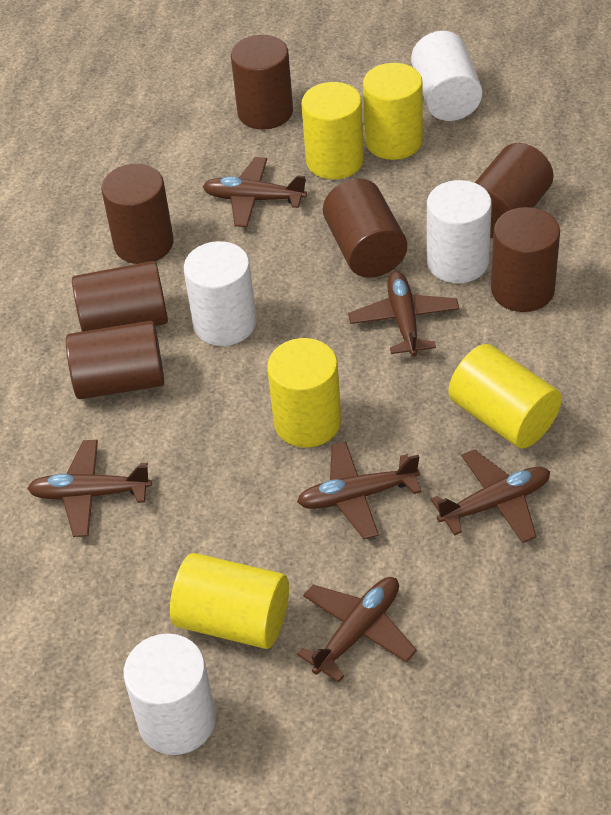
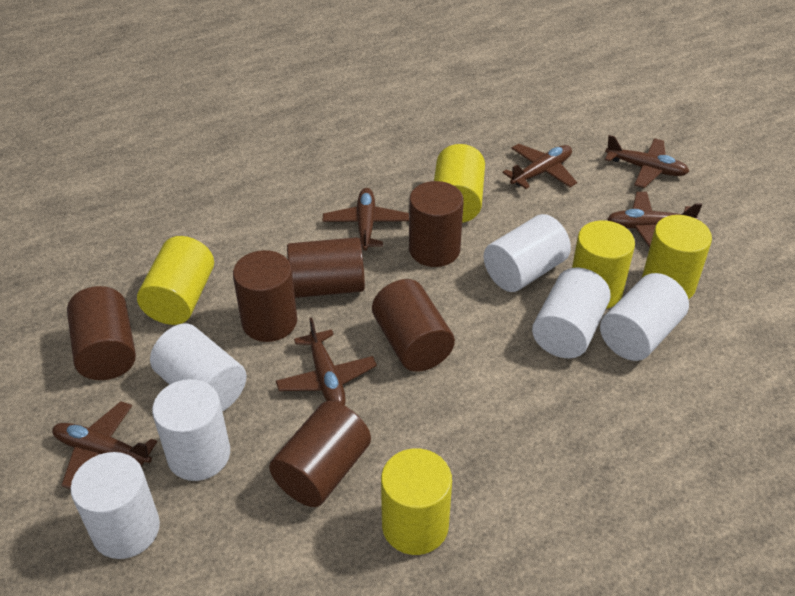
brown cylinder: 7 -> 6
white cylinder: 4 -> 6

